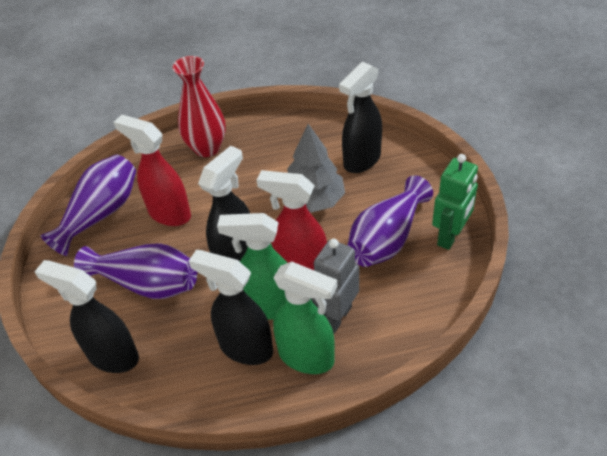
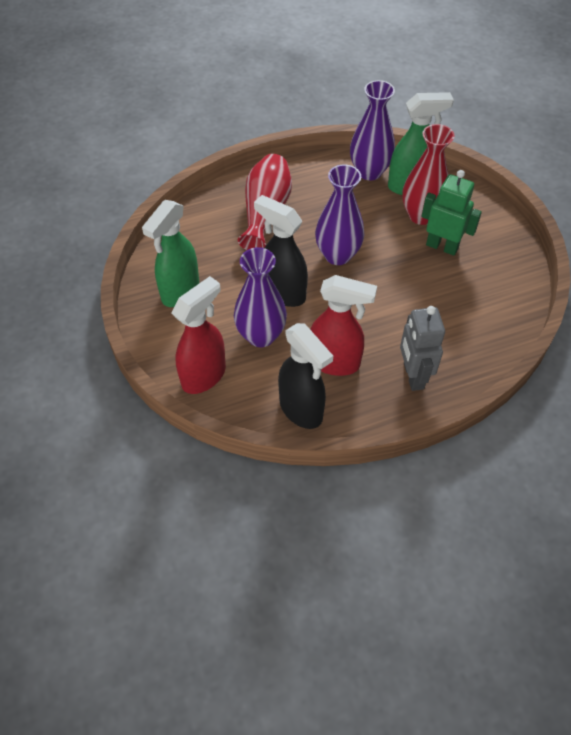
black spray bottle: 4 -> 2
grey tree: 1 -> 0
red vase: 1 -> 2

